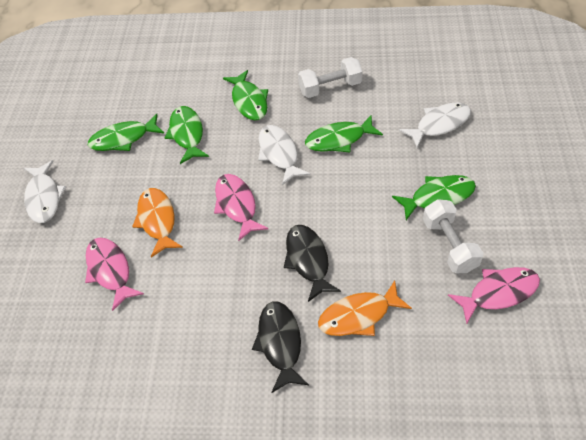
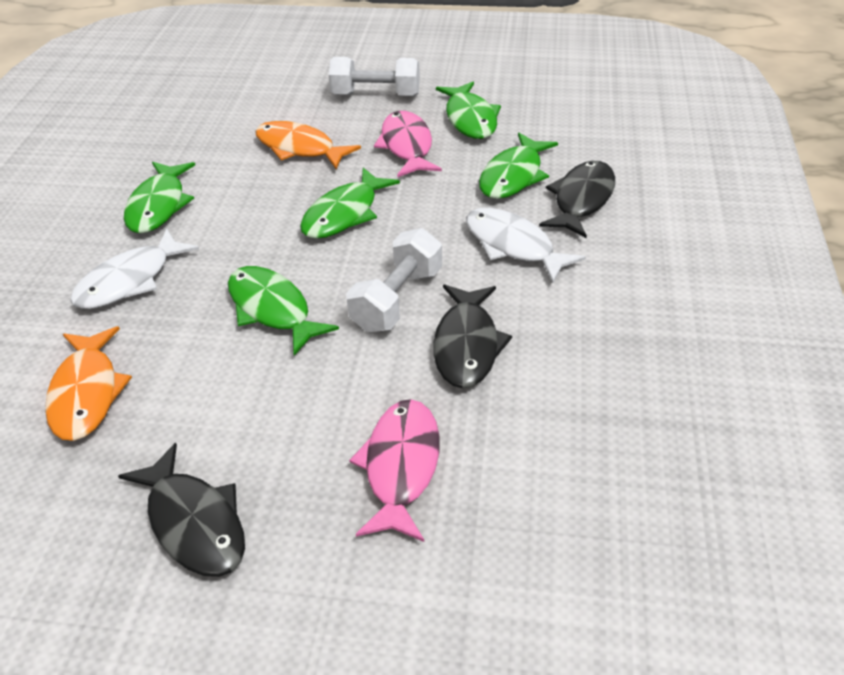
black fish: 2 -> 3
pink fish: 3 -> 2
white fish: 3 -> 2

